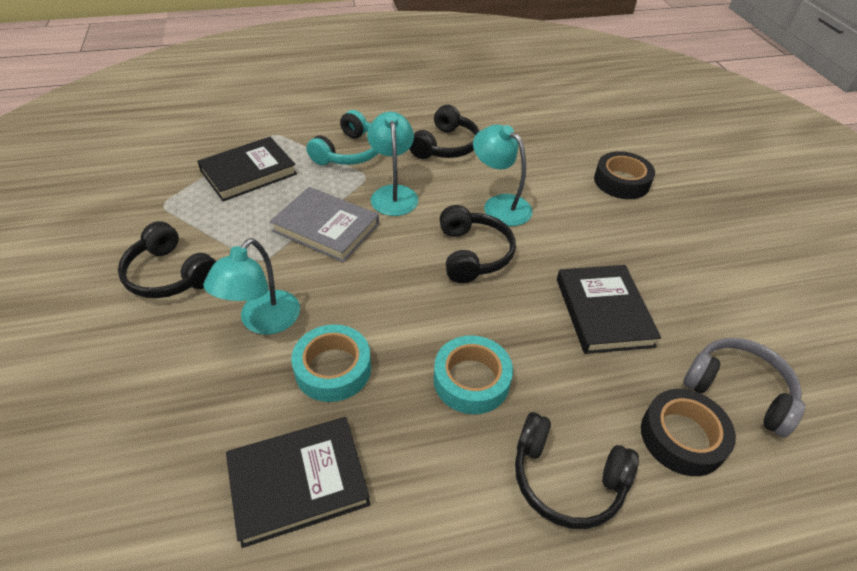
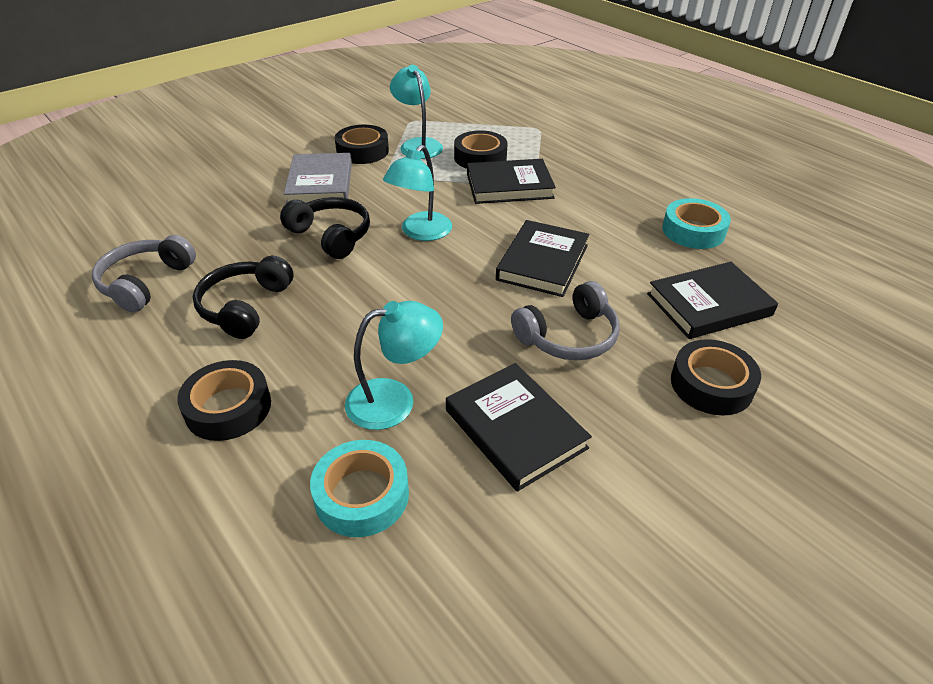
black book: 3 -> 4
black headphones: 4 -> 2
black tape: 2 -> 4
grey headphones: 1 -> 2
turquoise headphones: 1 -> 0

